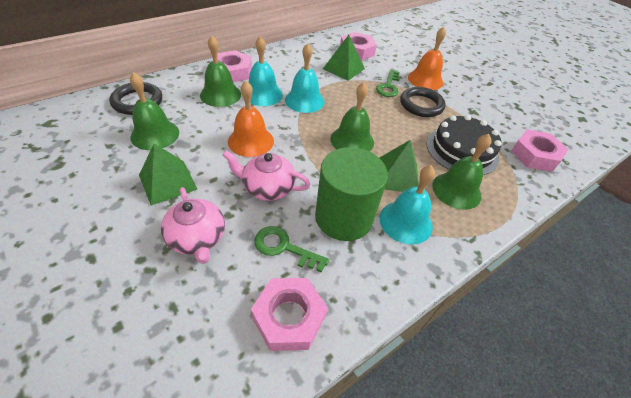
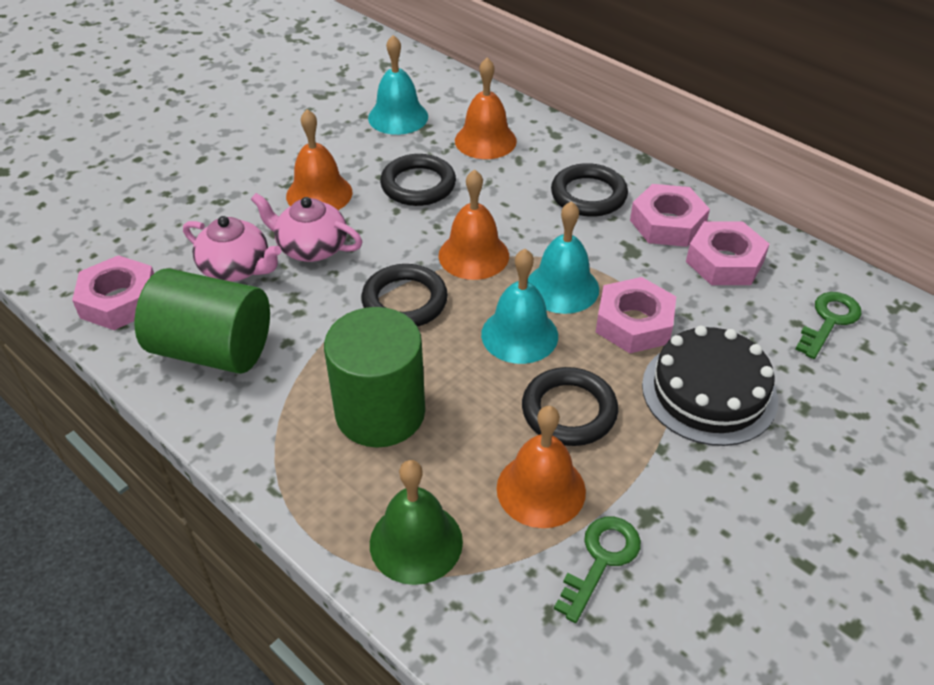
black ring: 2 -> 4
green bell: 4 -> 1
green cylinder: 1 -> 2
green pyramid: 3 -> 0
orange bell: 2 -> 4

